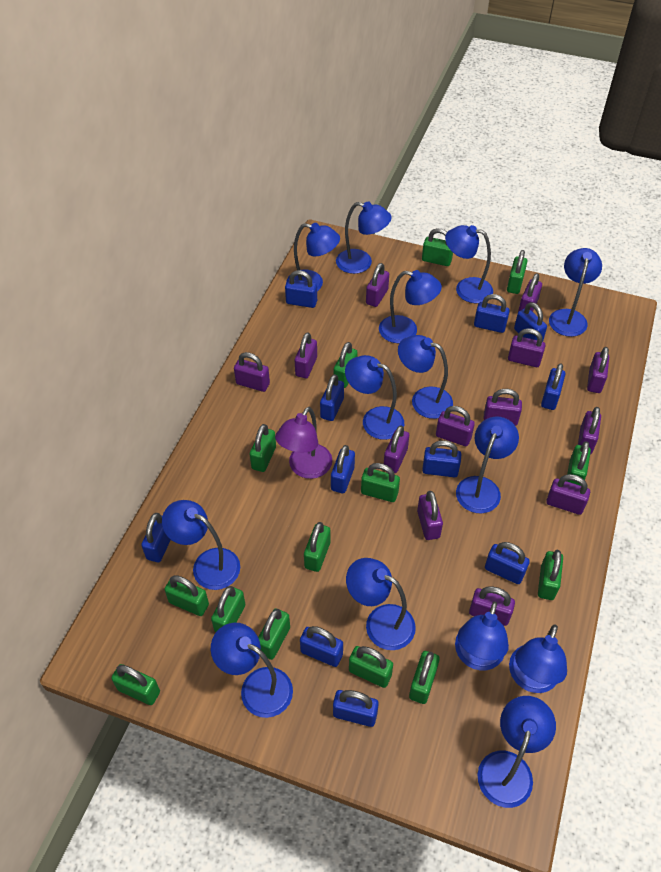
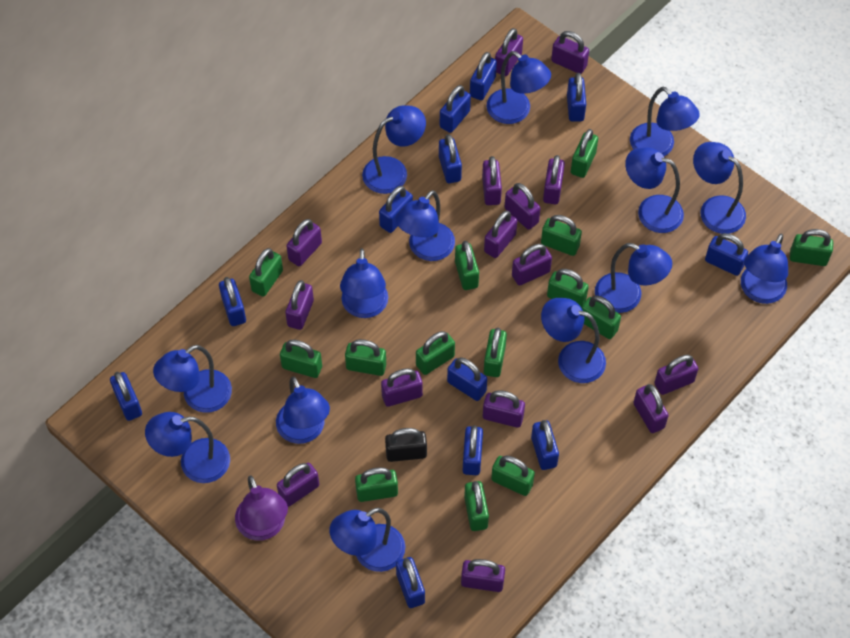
black padlock: 0 -> 1
blue padlock: 11 -> 12
purple padlock: 13 -> 15

